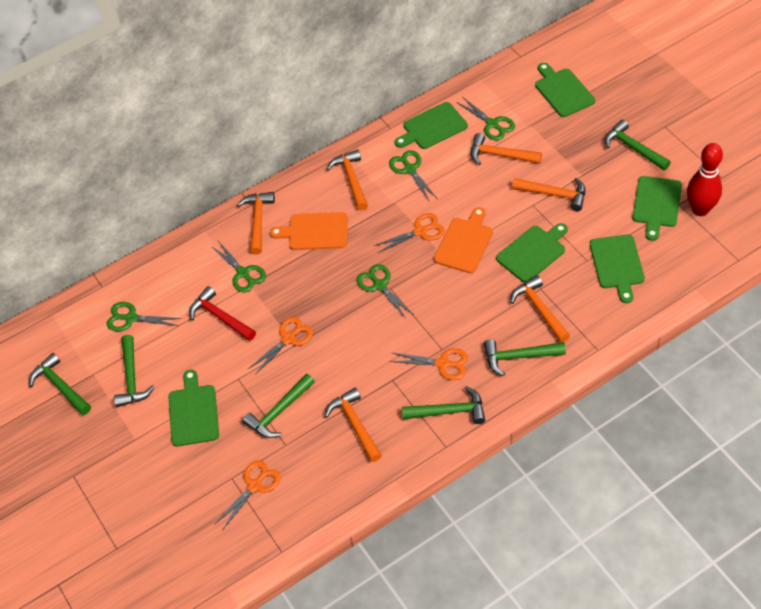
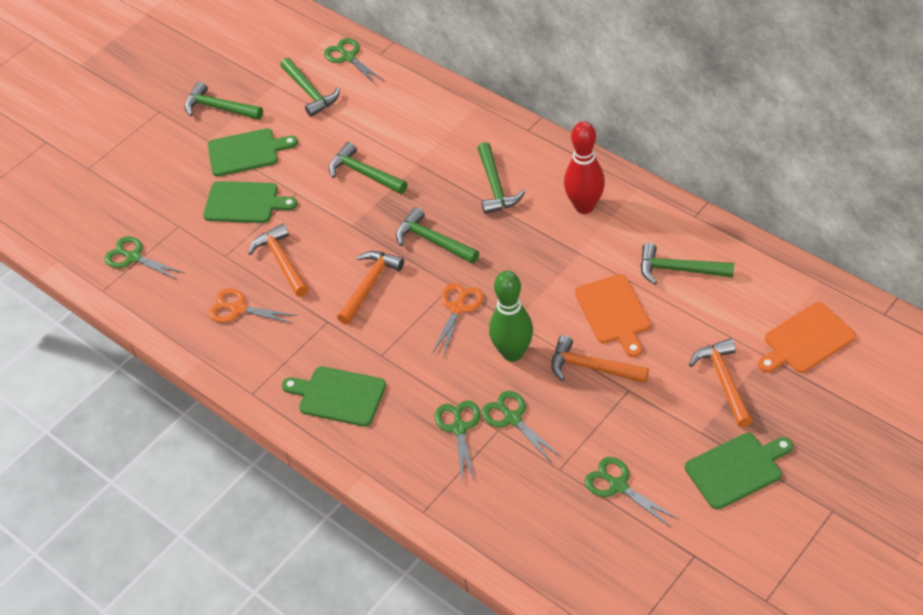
green bowling pin: 0 -> 1
green cutting board: 6 -> 4
orange hammer: 6 -> 4
orange scissors: 4 -> 2
red hammer: 1 -> 0

